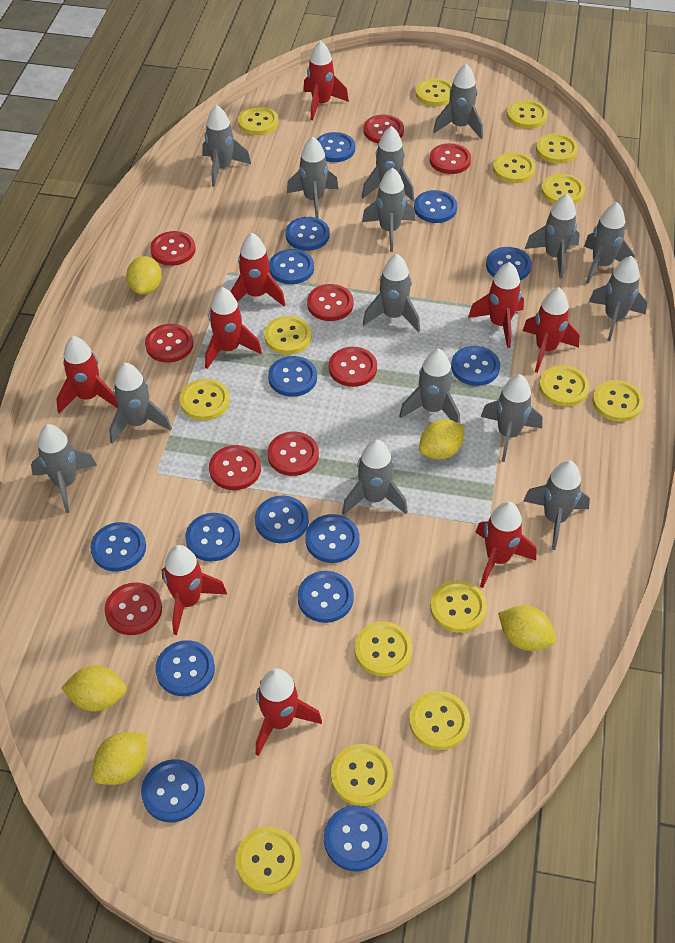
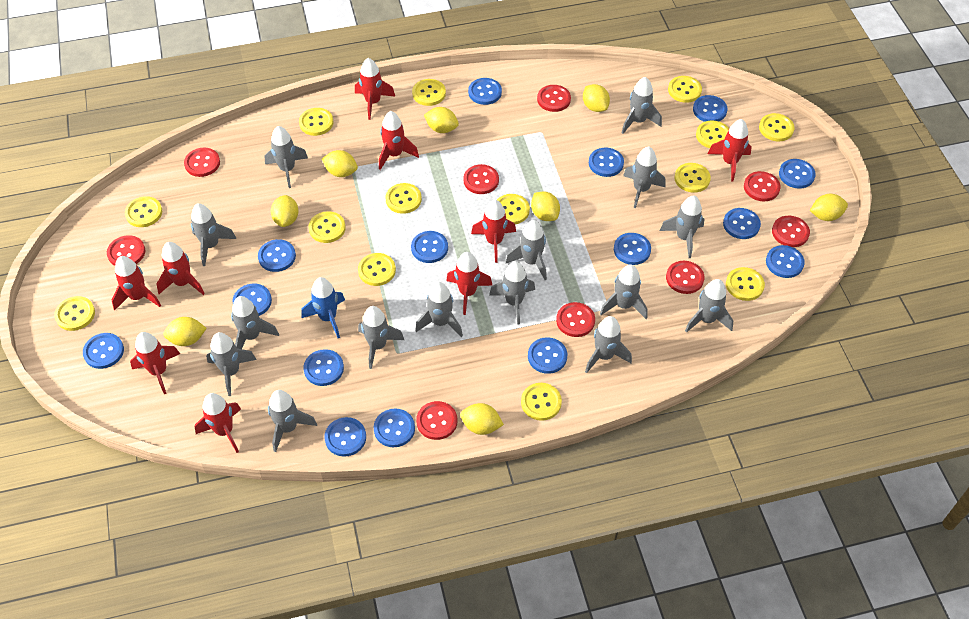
blue rocket: 0 -> 1
yellow button: 15 -> 14
yellow lemon: 5 -> 8

